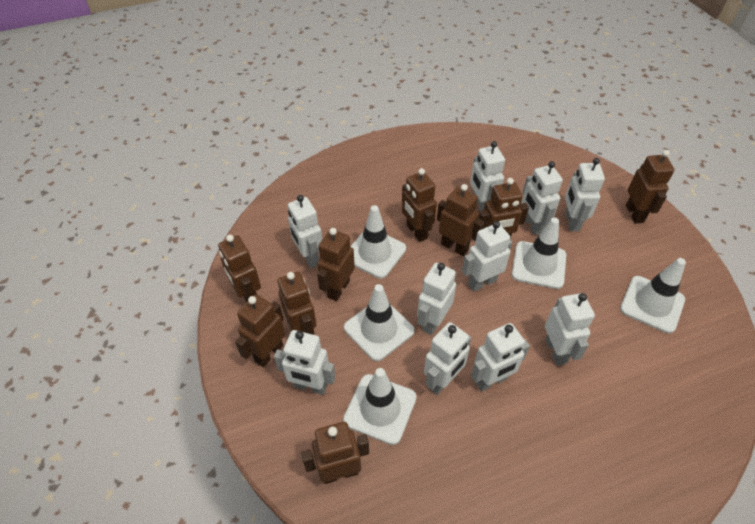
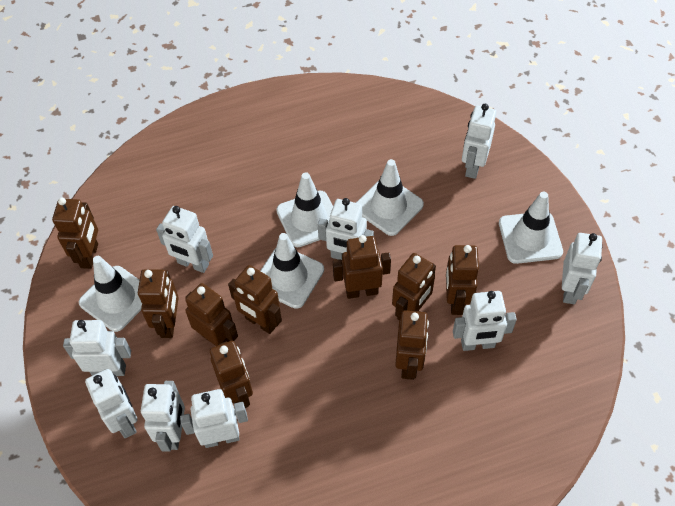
white robot: 10 -> 9

